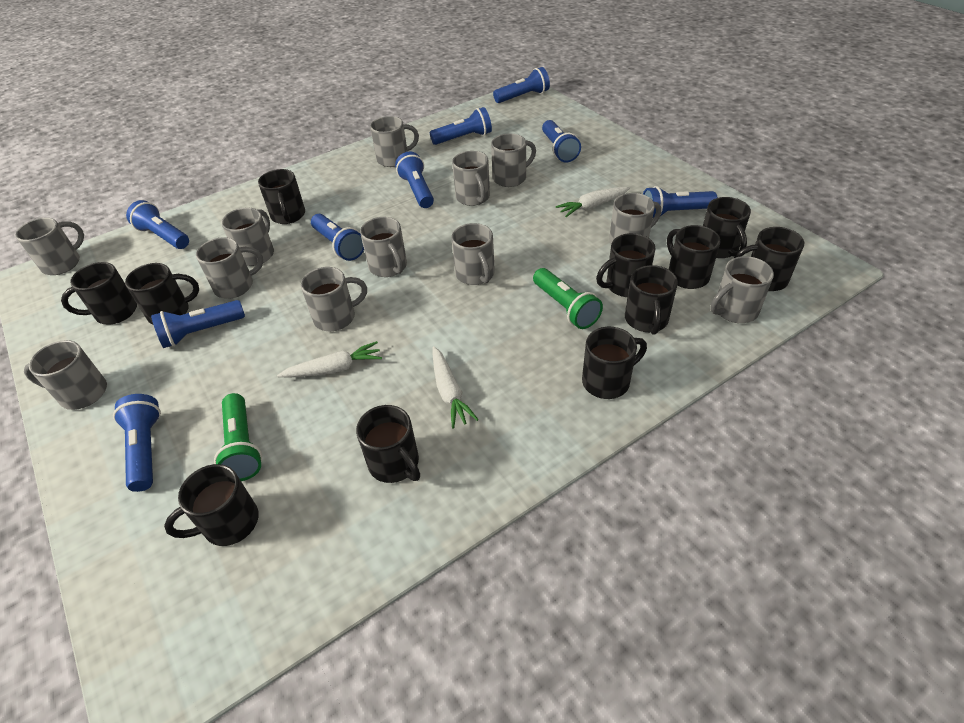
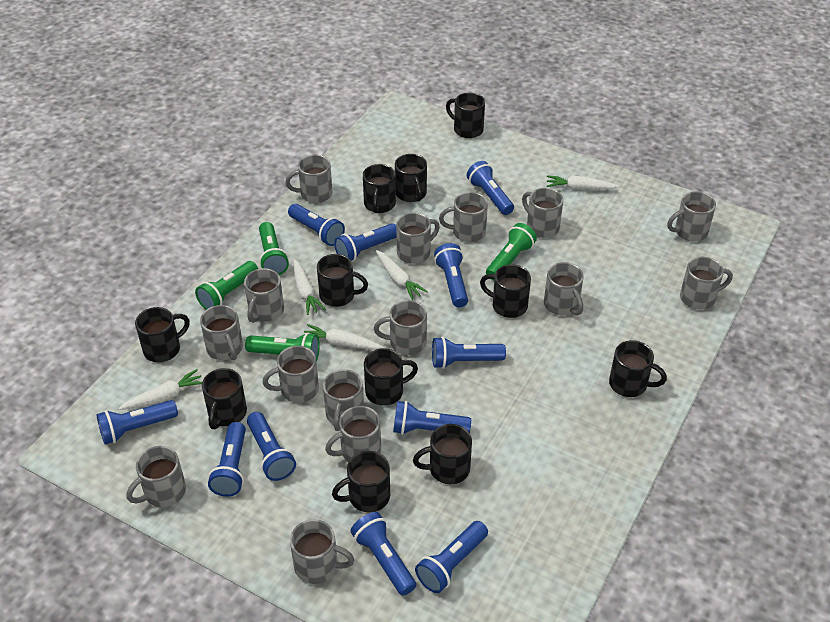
blue flashlight: 9 -> 11
green flashlight: 2 -> 4
grey mug: 12 -> 15
white carrot: 3 -> 5

